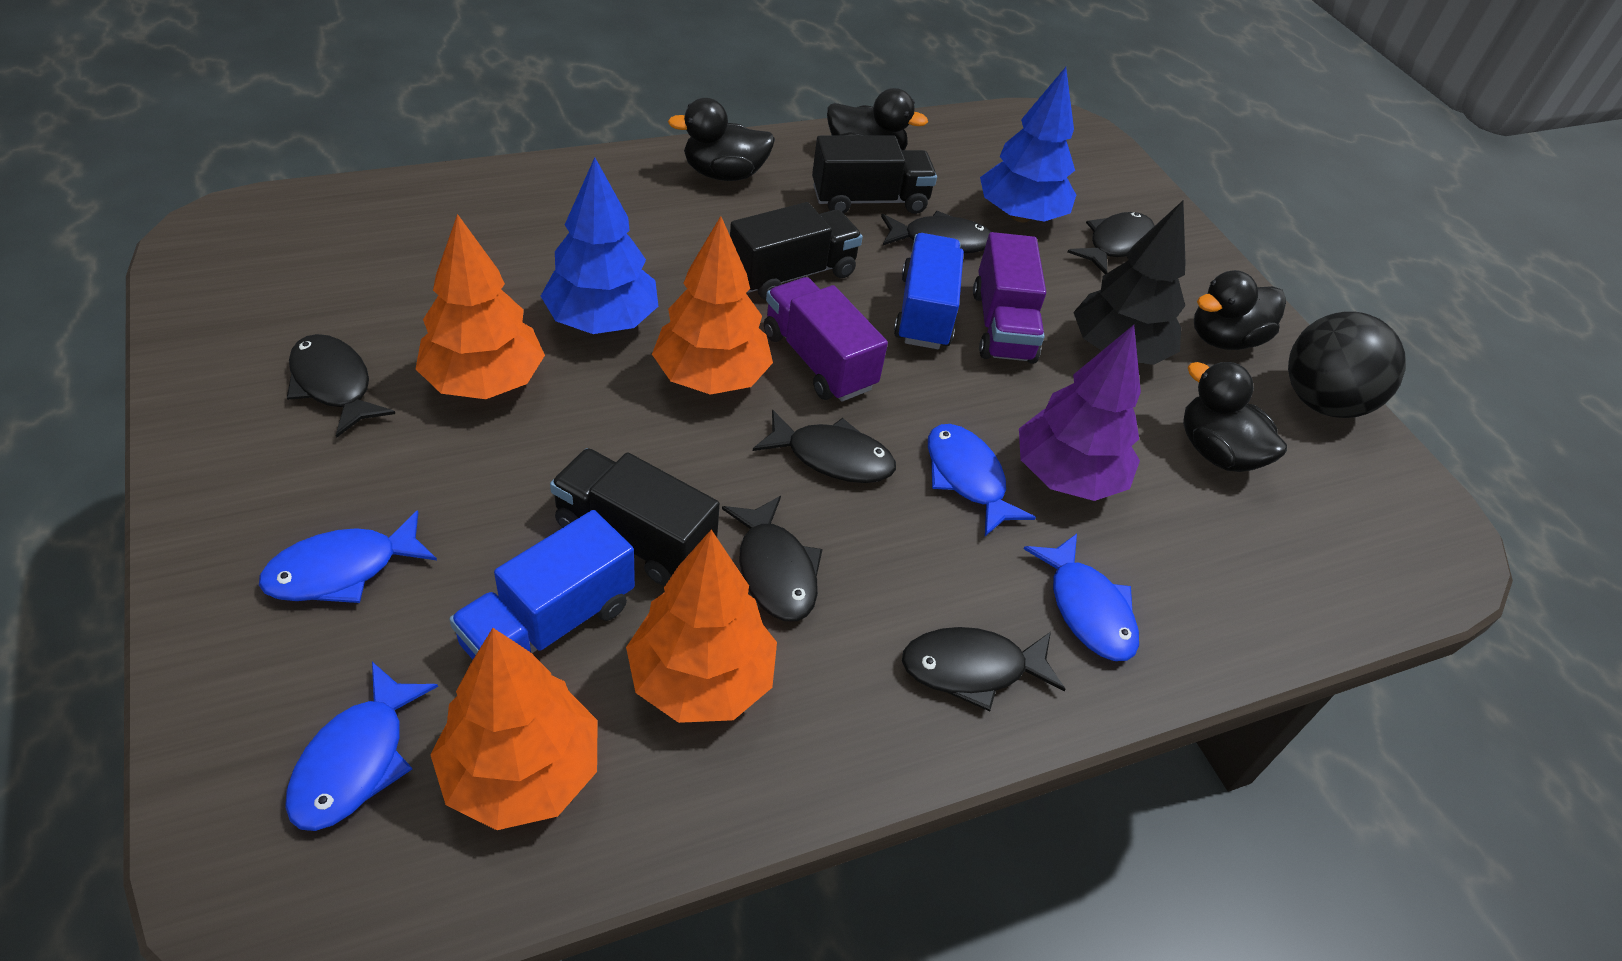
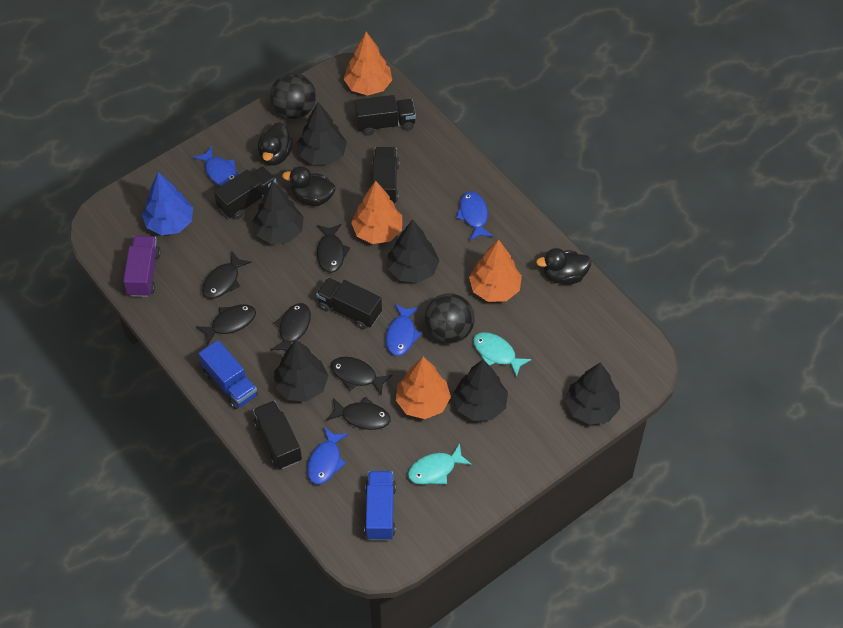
black ball: 1 -> 2
black duck: 4 -> 3
black tree: 1 -> 6
black truck: 3 -> 5
blue tree: 2 -> 1
purple tree: 1 -> 0
purple truck: 2 -> 1
turquoise fish: 0 -> 2

